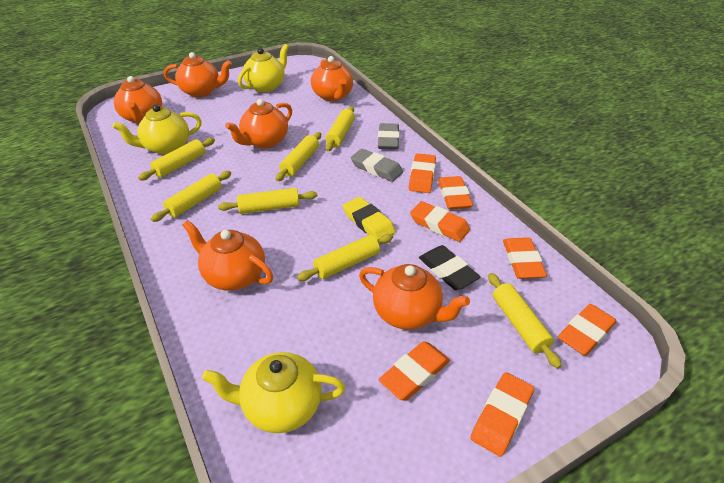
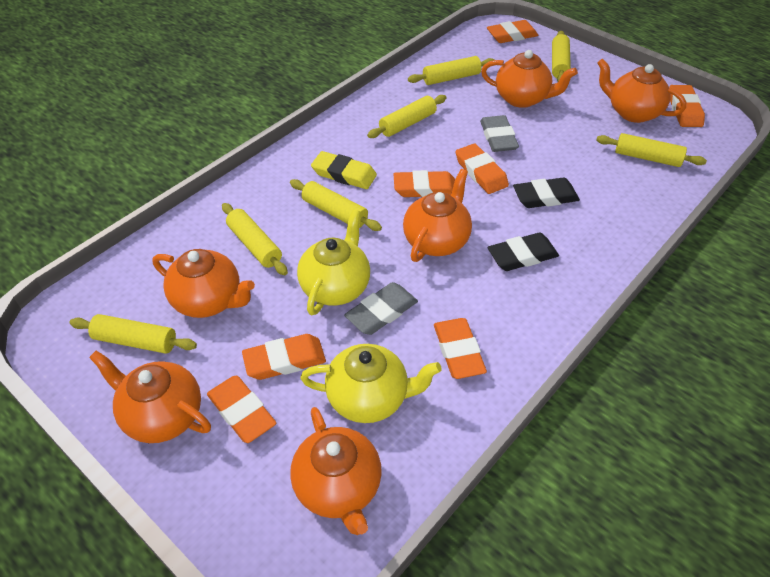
black eraser: 1 -> 2
yellow teapot: 3 -> 2

